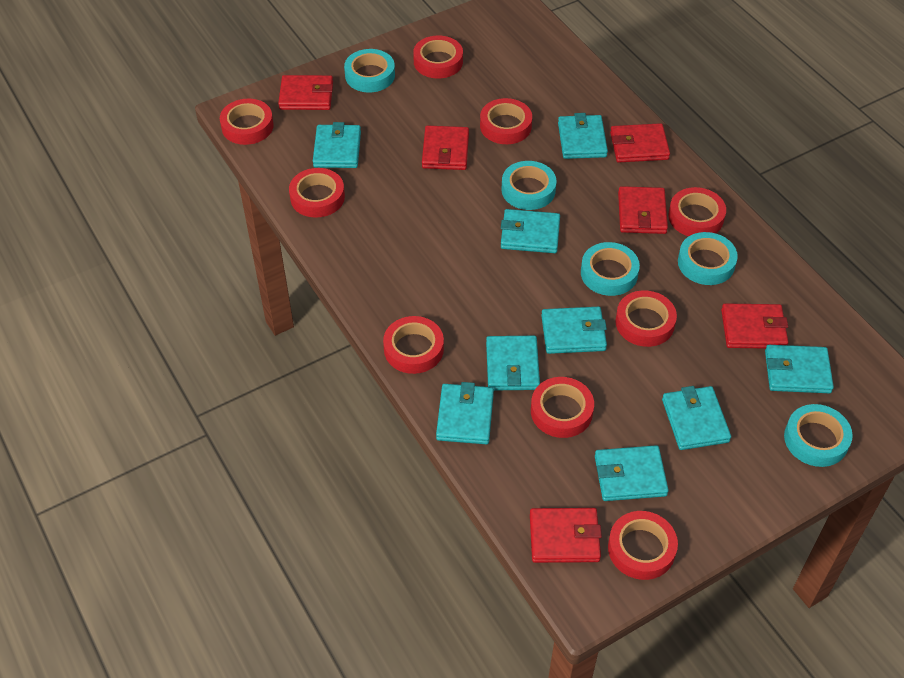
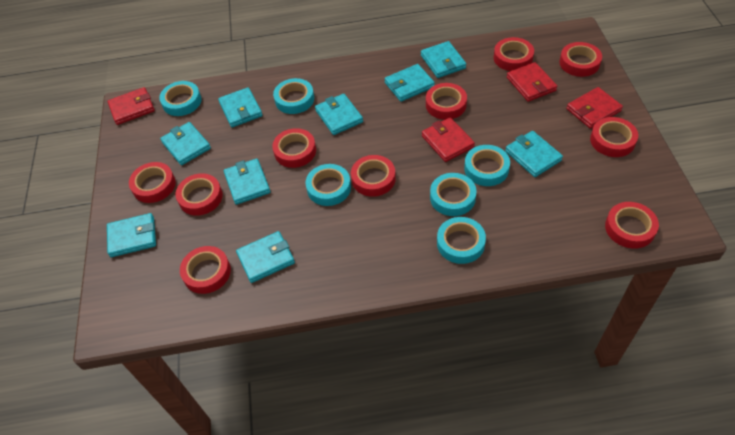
red tape: 9 -> 10
red wallet: 6 -> 4
turquoise tape: 5 -> 6

